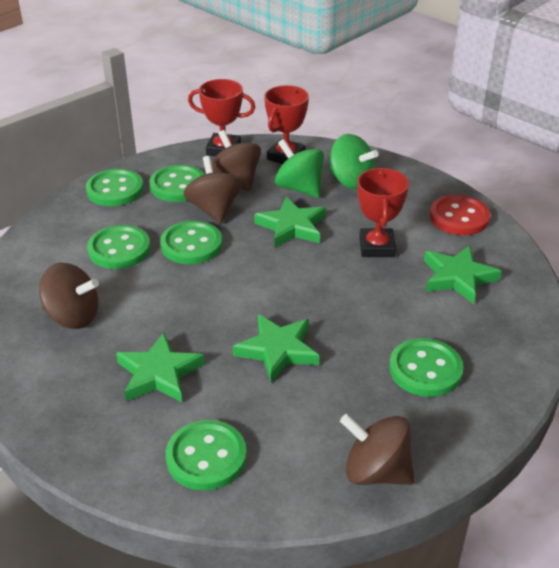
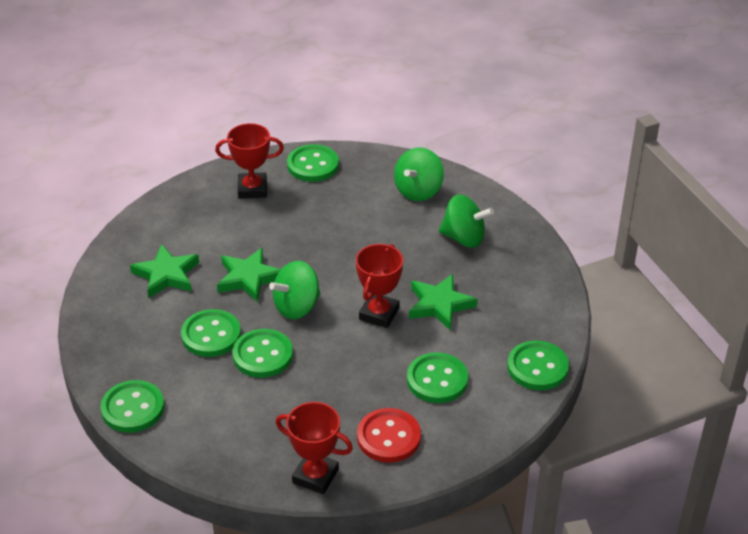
brown spinning top: 4 -> 0
green spinning top: 2 -> 3
green star: 4 -> 3

